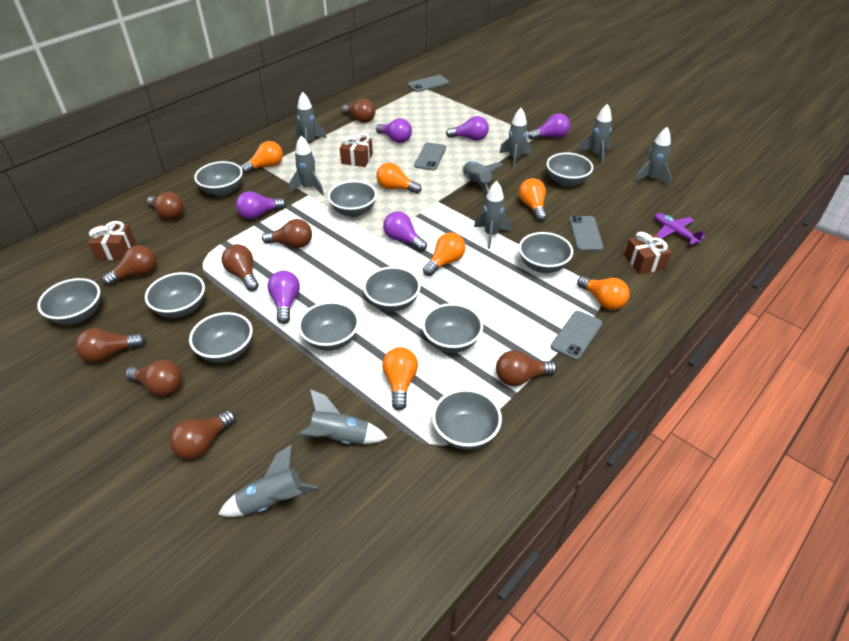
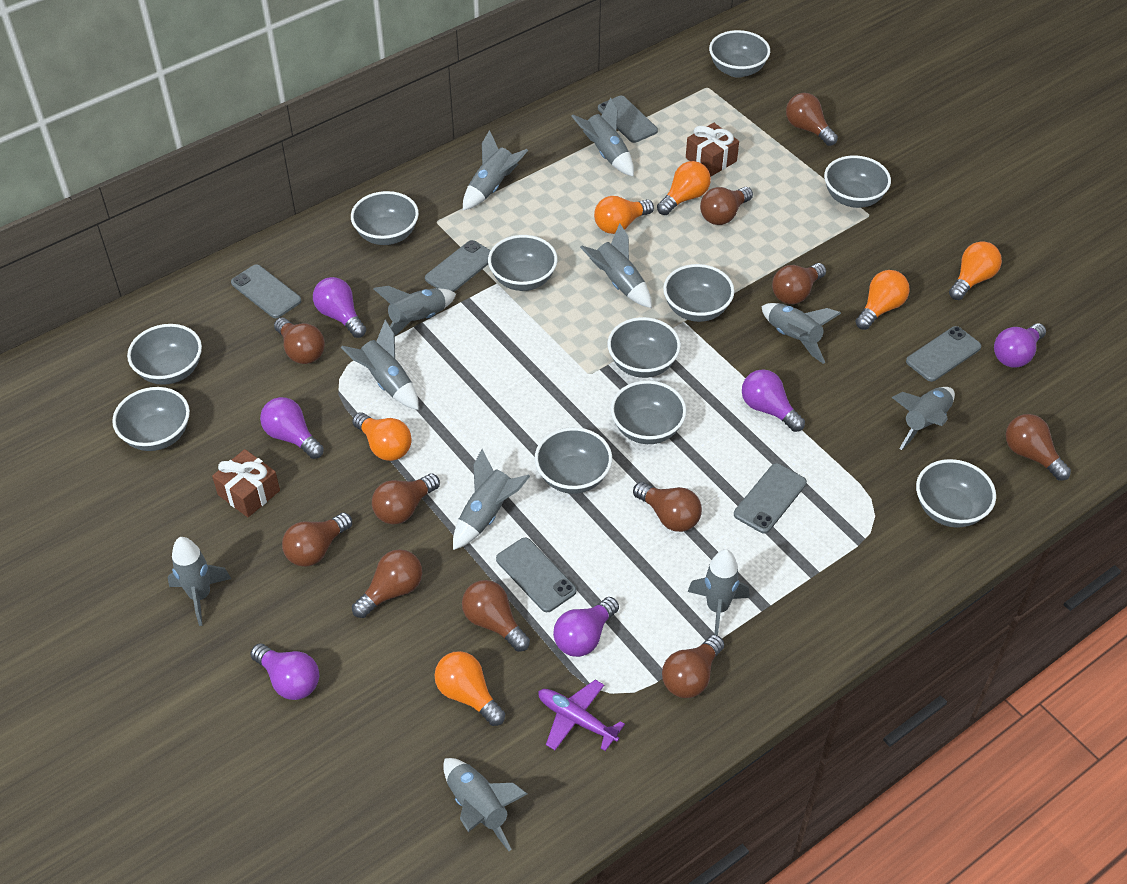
brown gift: 3 -> 2
brown light bulb: 9 -> 11
grey phone: 4 -> 6
grey rocket: 9 -> 11

